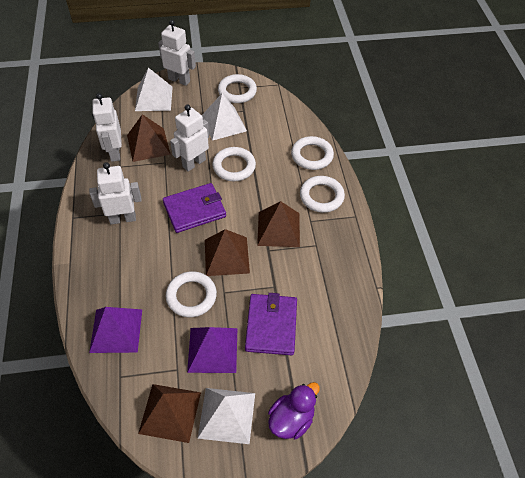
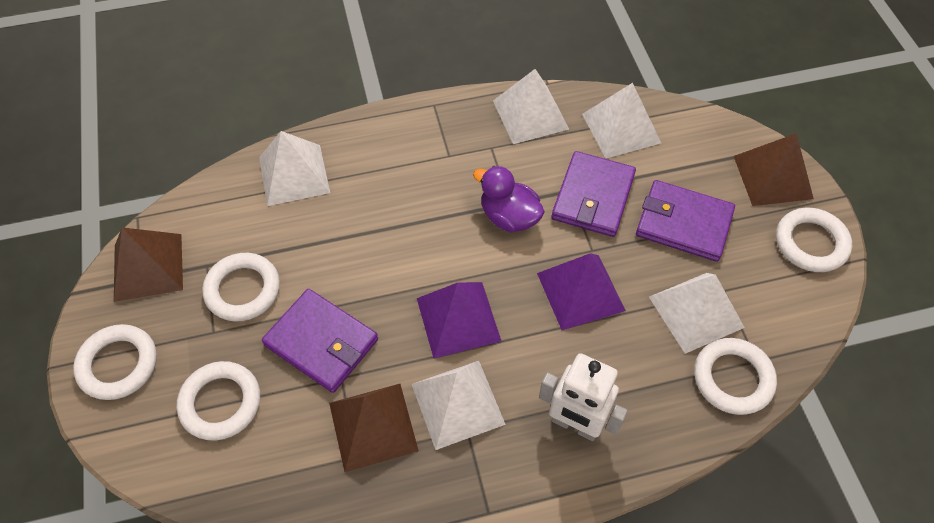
brown pyramid: 4 -> 3
purple wallet: 2 -> 3
white pyramid: 3 -> 5
white robot: 4 -> 1

